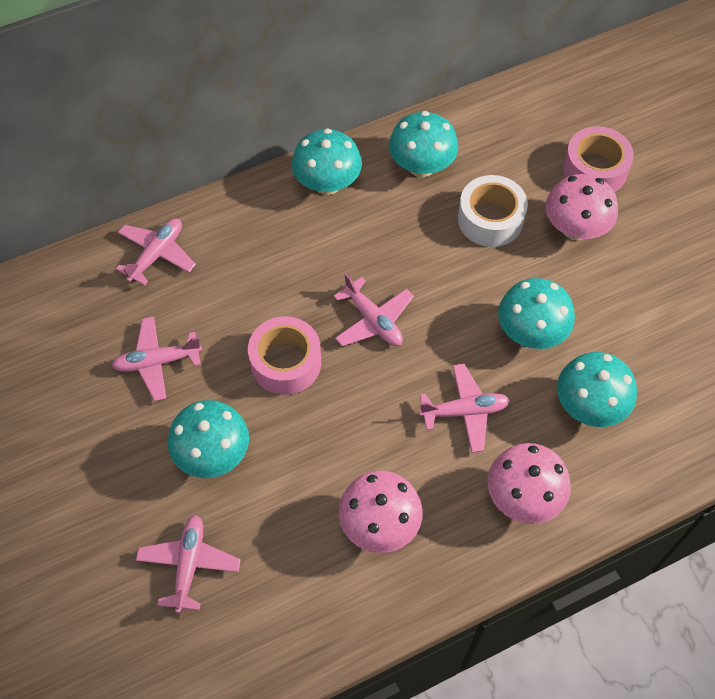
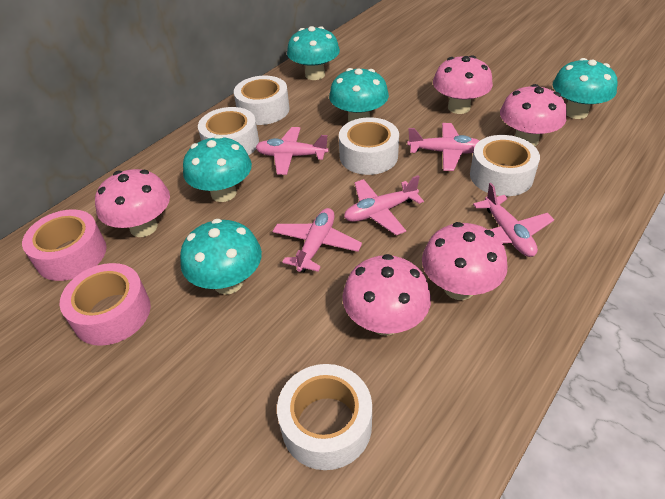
pink mushroom: 3 -> 5
white tape: 1 -> 5

